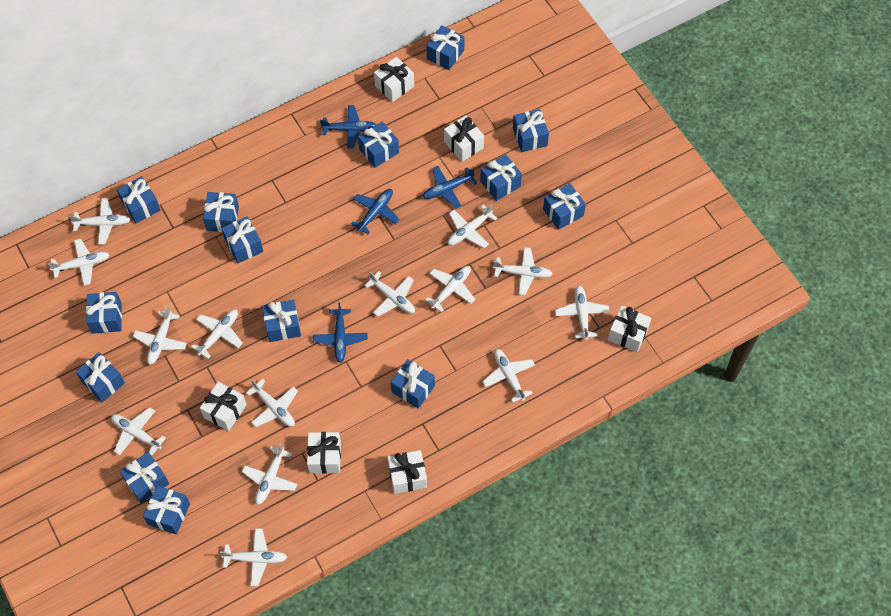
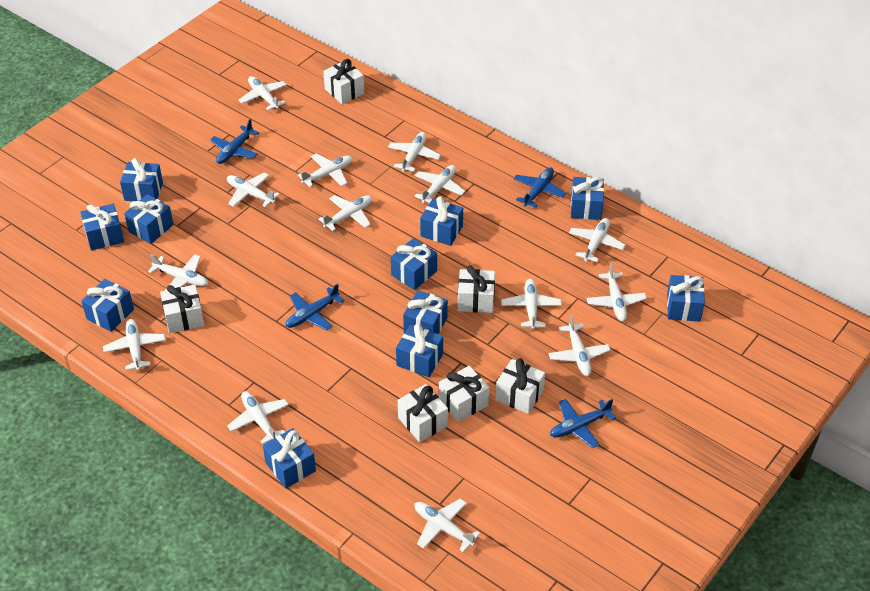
blue gift: 14 -> 11

